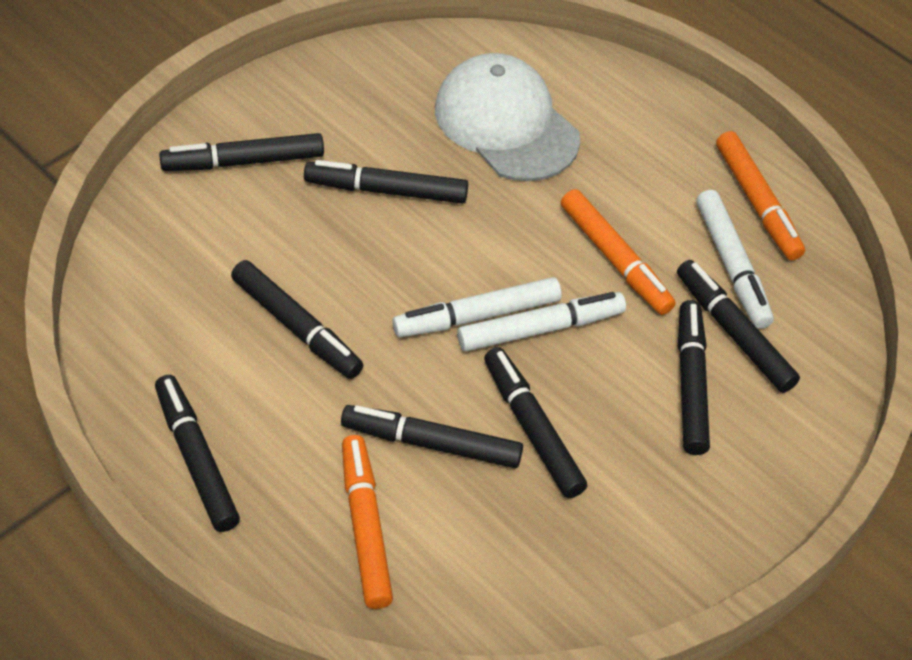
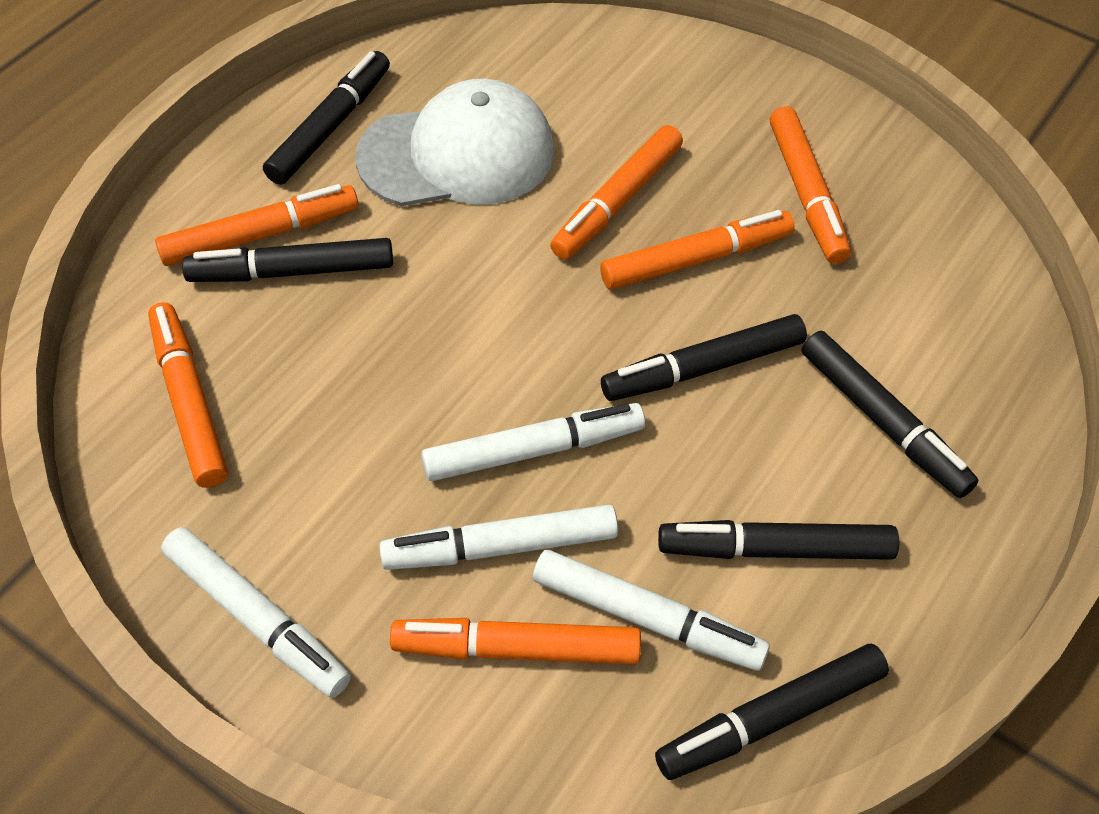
black marker: 8 -> 6
orange marker: 3 -> 6
white marker: 3 -> 4

